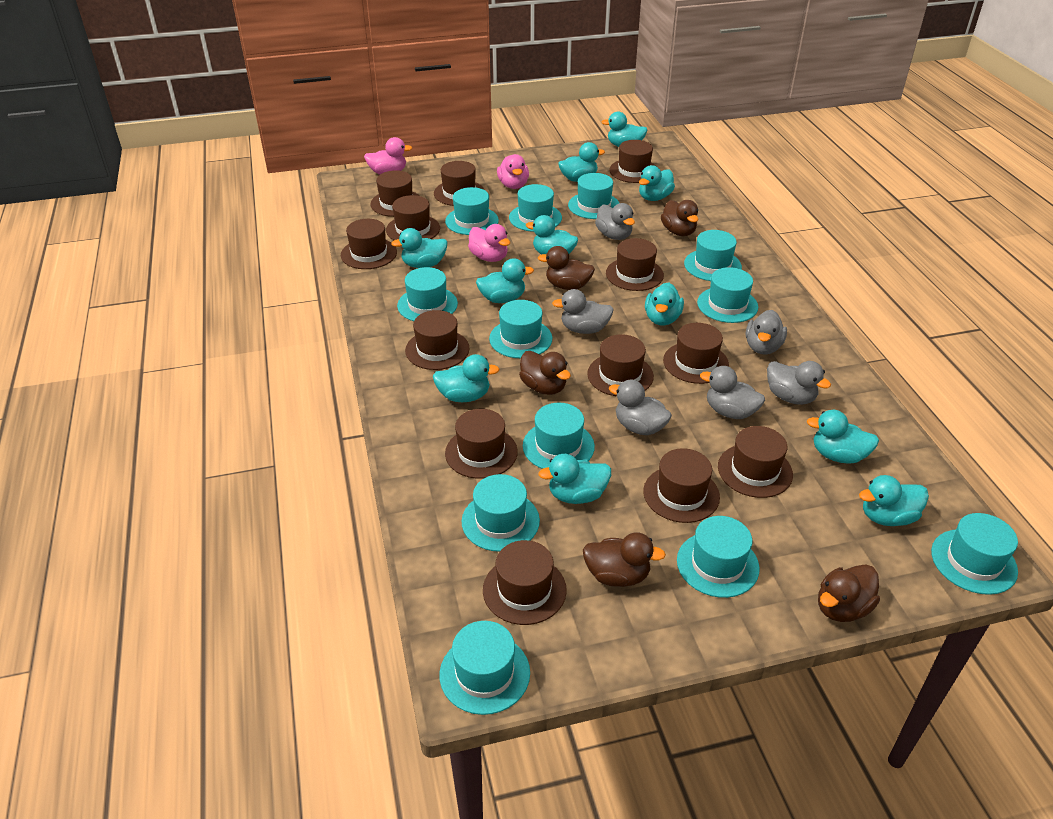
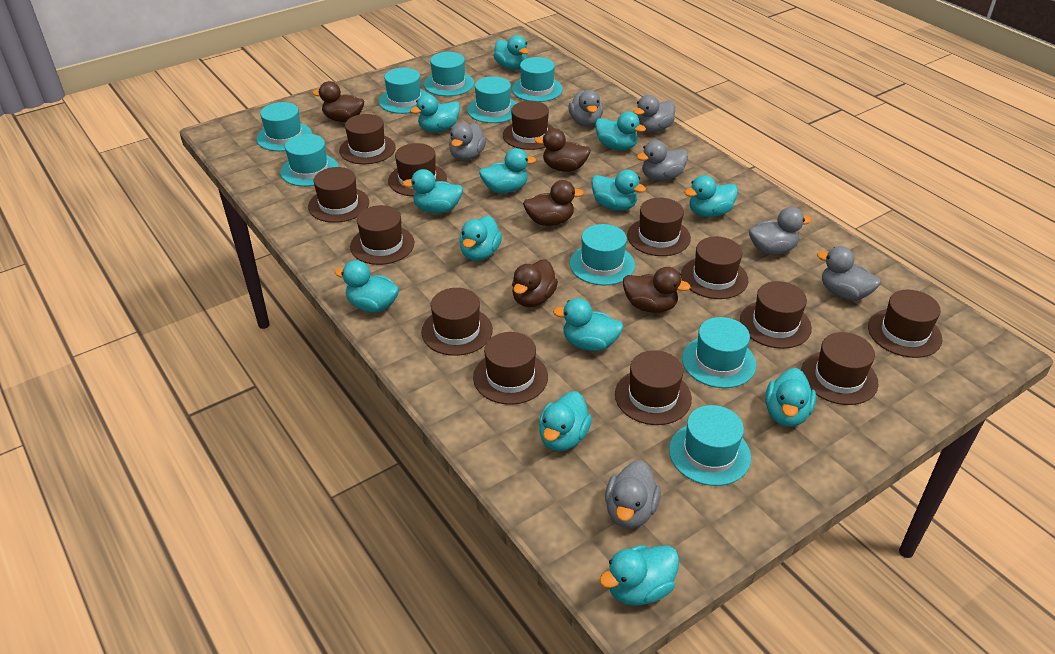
grey duck: 6 -> 7
pink duck: 3 -> 0
turquoise duck: 11 -> 13
turquoise hat: 12 -> 9

